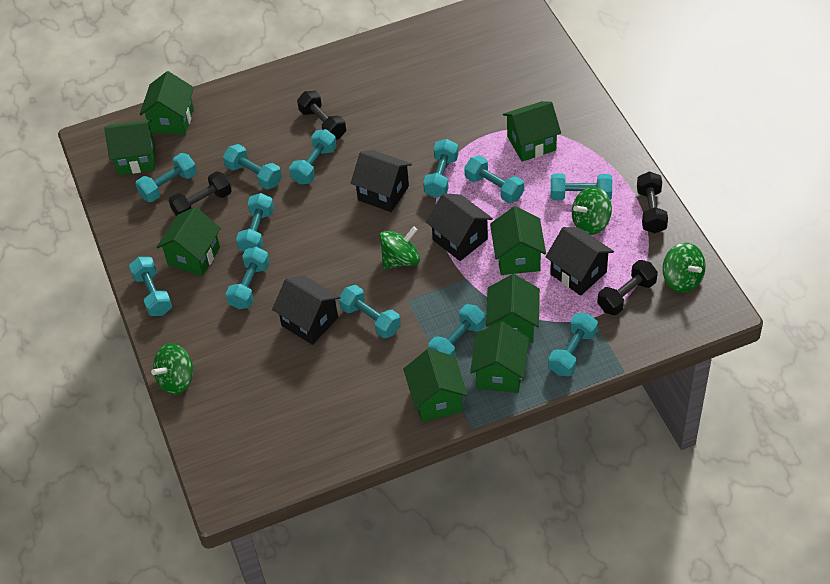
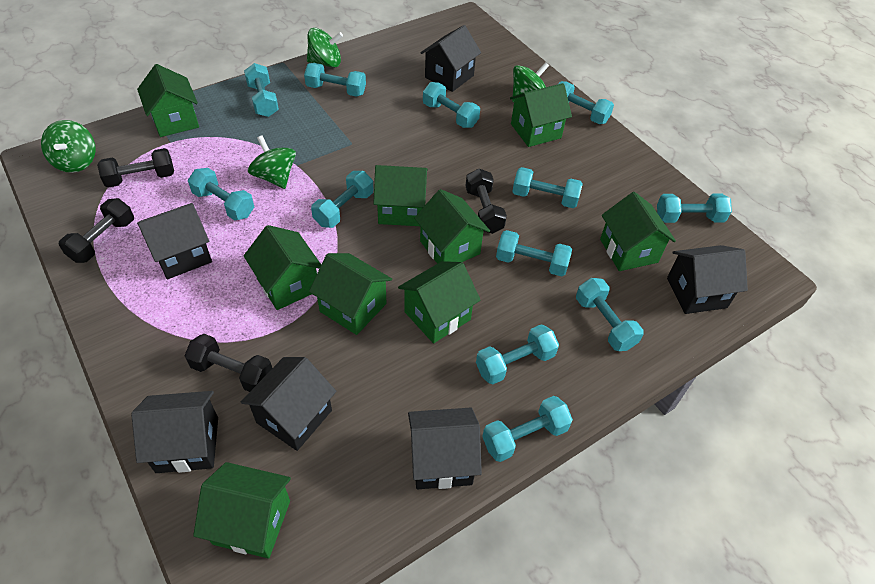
black house: 4 -> 6
green house: 8 -> 9

